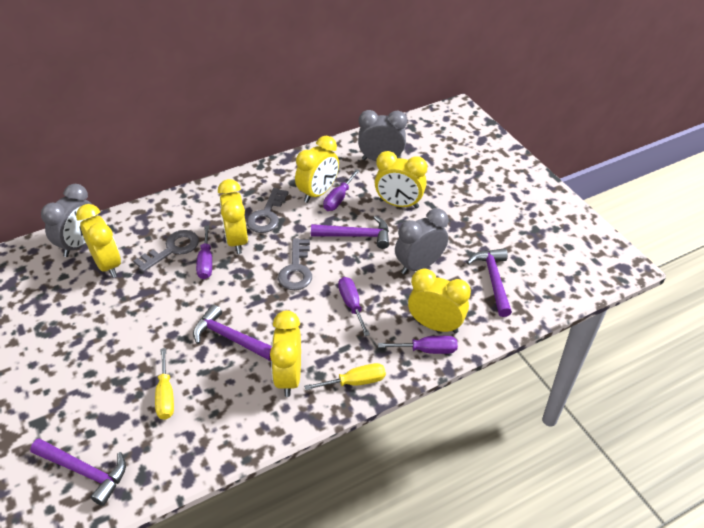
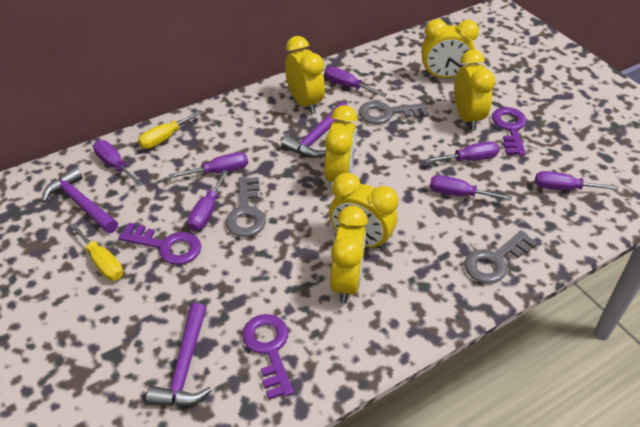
grey clock: 3 -> 0
purple hammer: 4 -> 3
purple key: 0 -> 3
purple screwdriver: 4 -> 7

